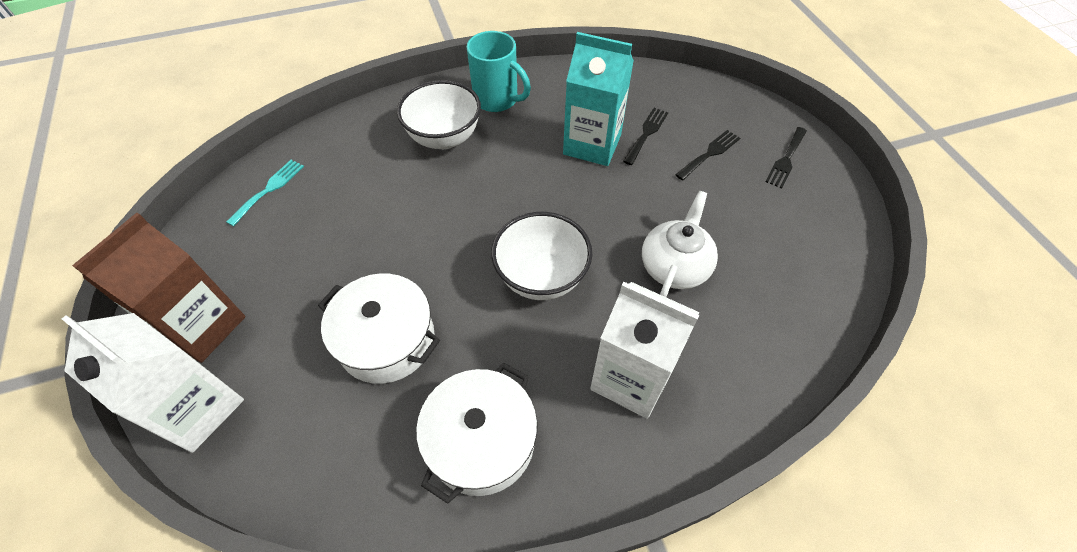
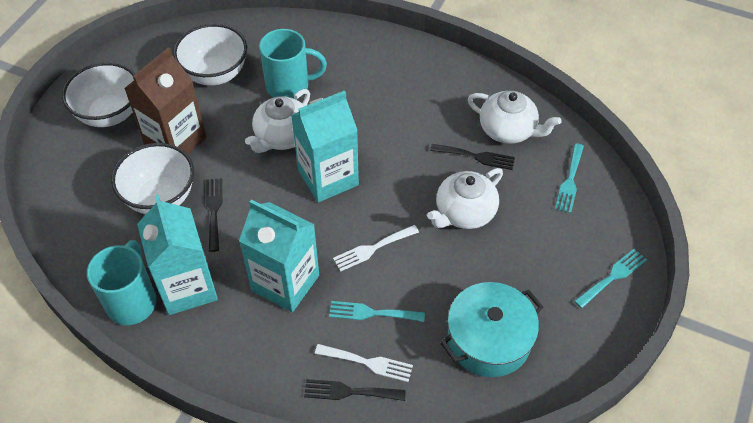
turquoise carton: 1 -> 3
turquoise fork: 1 -> 3
turquoise mug: 1 -> 2
turquoise pot: 0 -> 1
white bowl: 2 -> 3
white carton: 2 -> 0
white fork: 0 -> 2
white pot: 2 -> 0
white teapot: 1 -> 3

